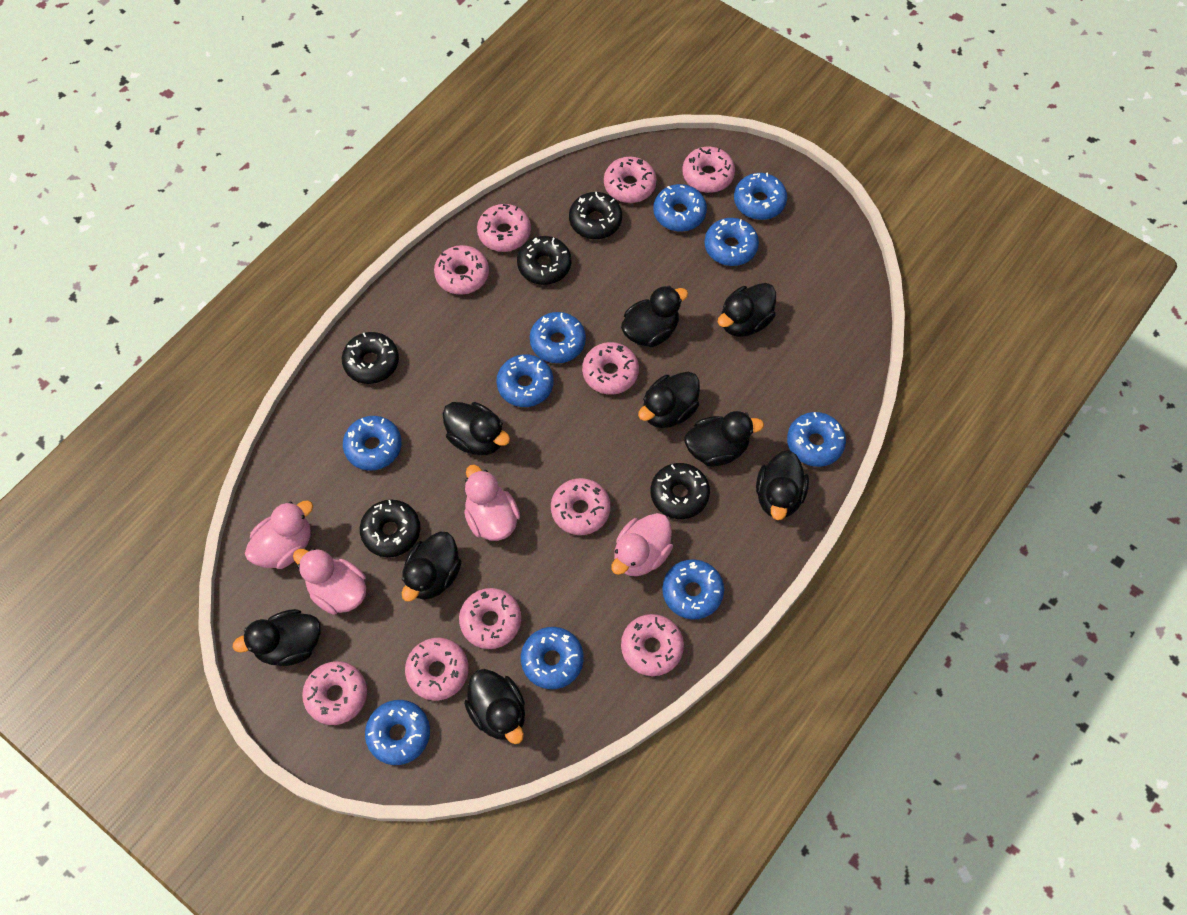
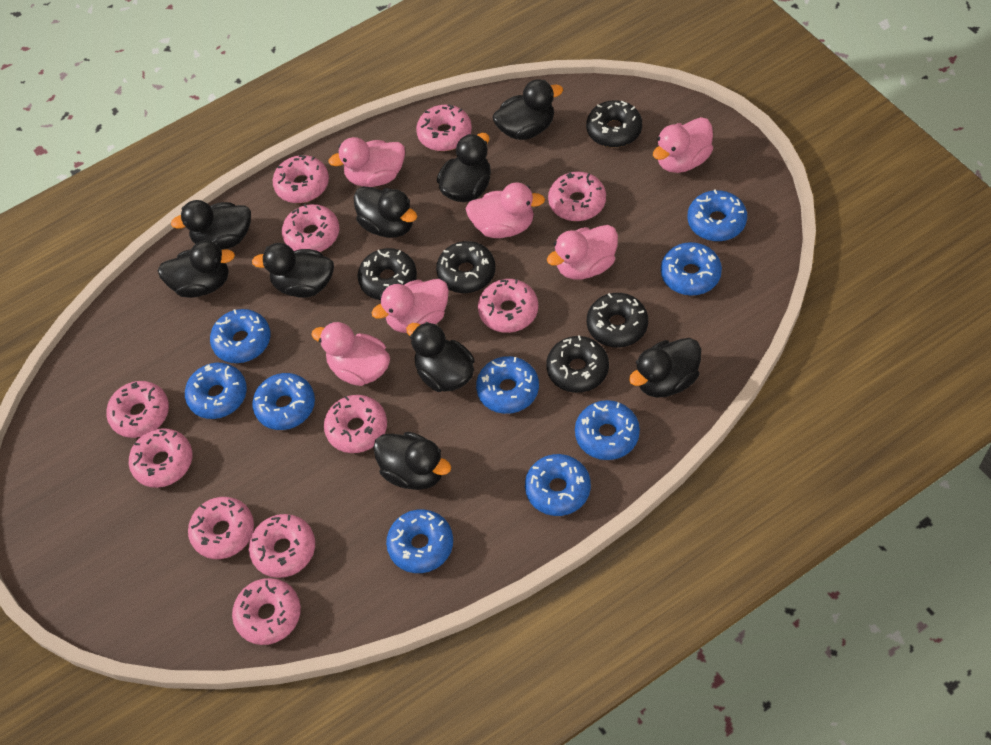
blue donut: 10 -> 9
pink donut: 10 -> 11
pink duck: 4 -> 6

